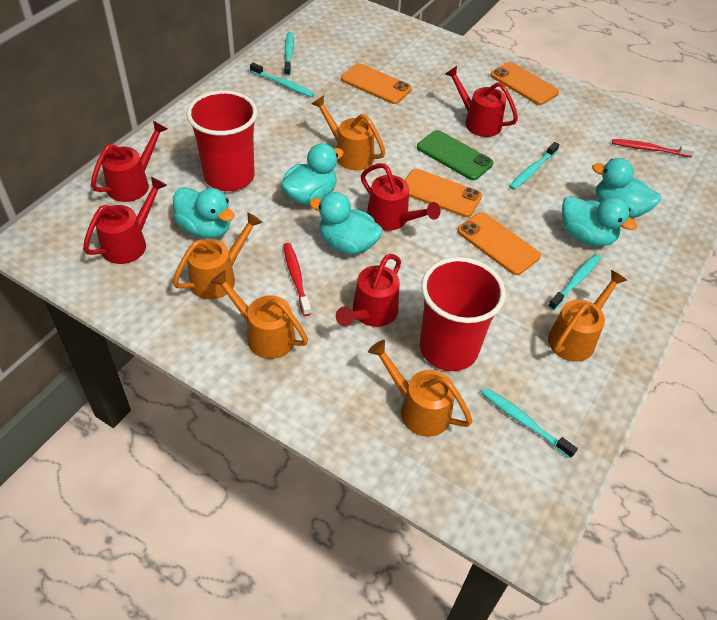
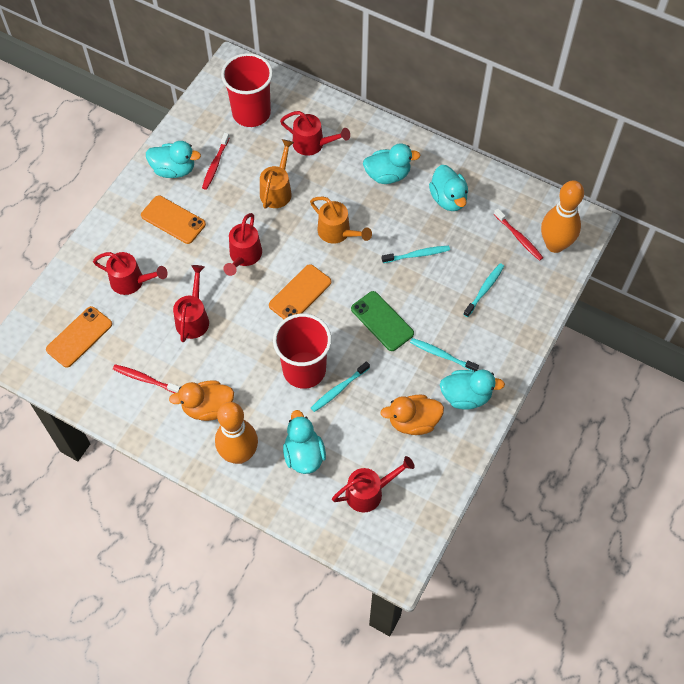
orange bowling pin: 0 -> 2
orange duck: 0 -> 2
orange phone: 4 -> 3
orange watering can: 5 -> 2
red toothbrush: 2 -> 3
turquoise toothbrush: 5 -> 4

